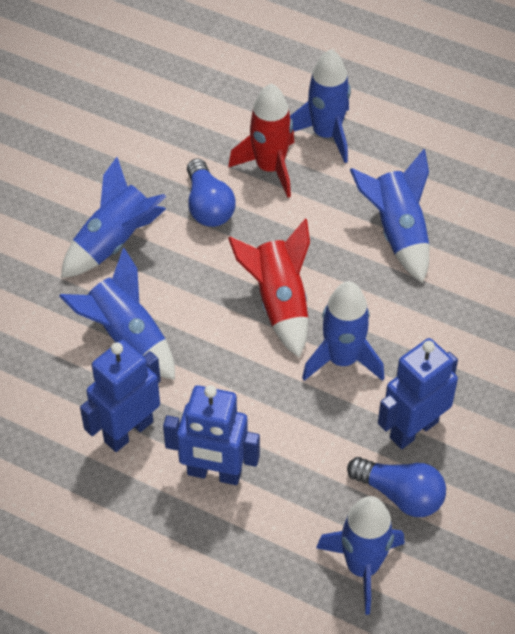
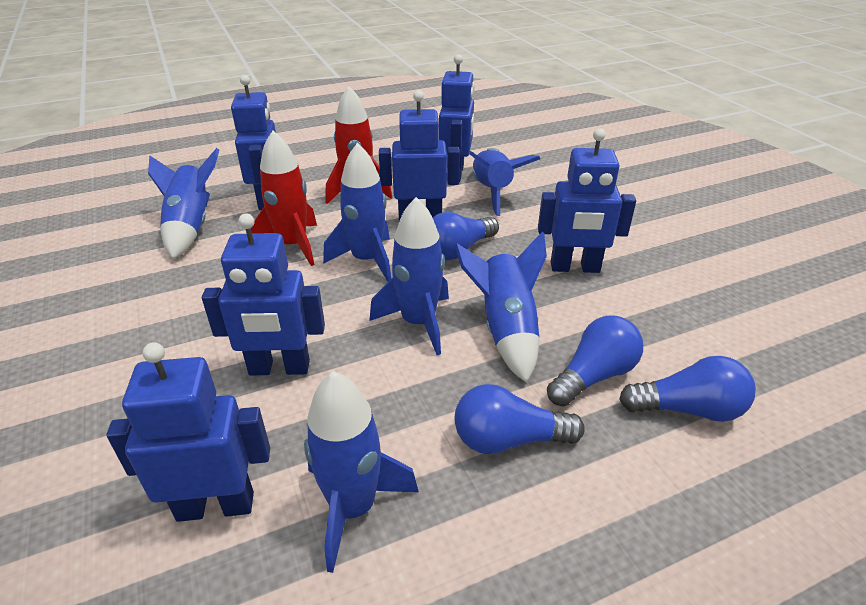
blue light bulb: 2 -> 4
blue robot: 3 -> 6

